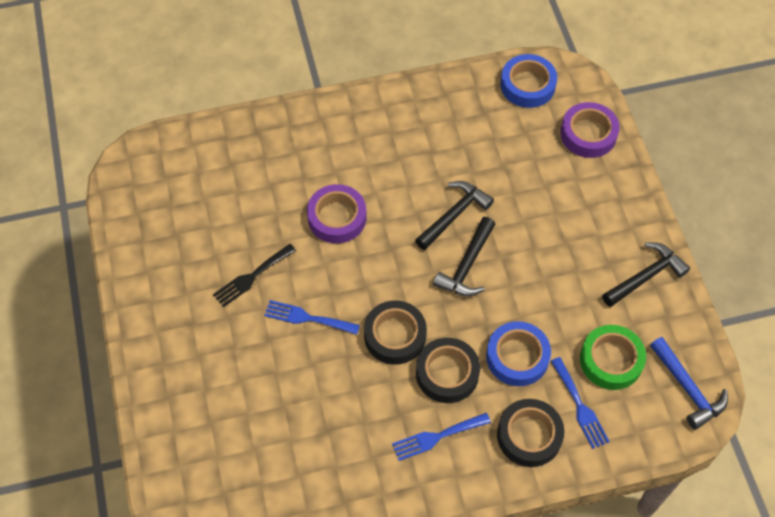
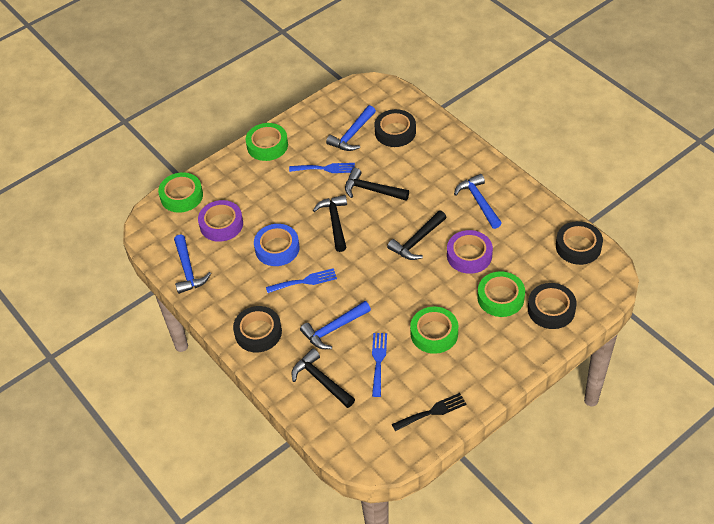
black hammer: 3 -> 4
black tape: 3 -> 4
blue hammer: 1 -> 4
blue tape: 2 -> 1
green tape: 1 -> 4

